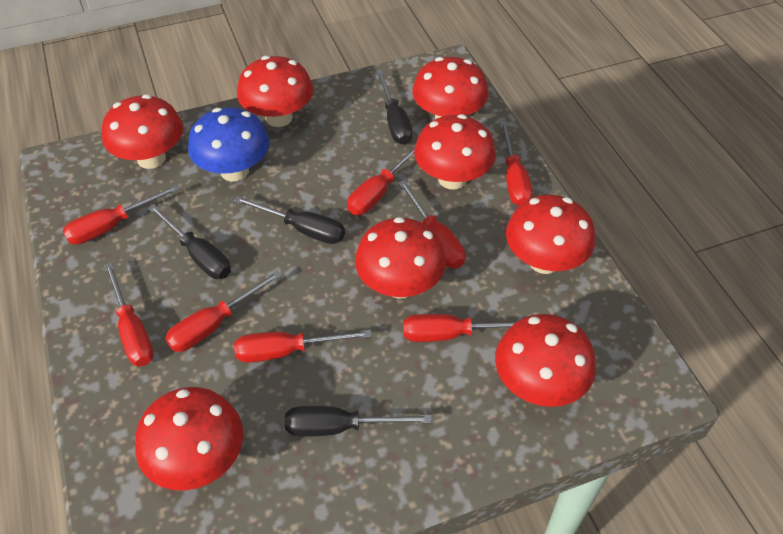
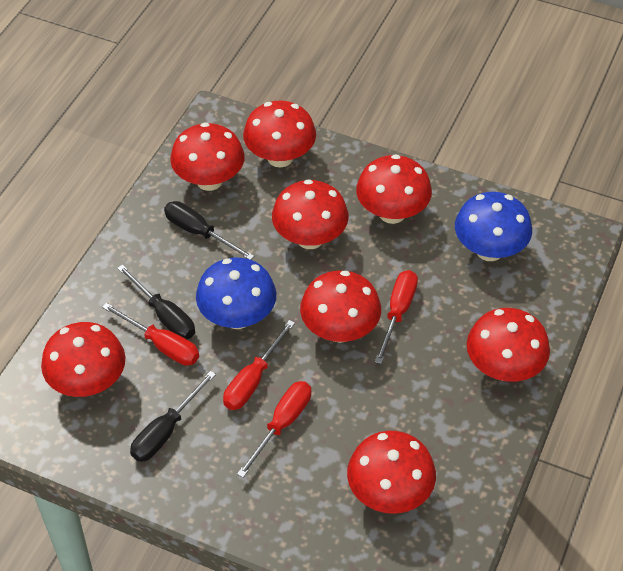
black screwdriver: 4 -> 3
blue mushroom: 1 -> 2
red screwdriver: 8 -> 4

